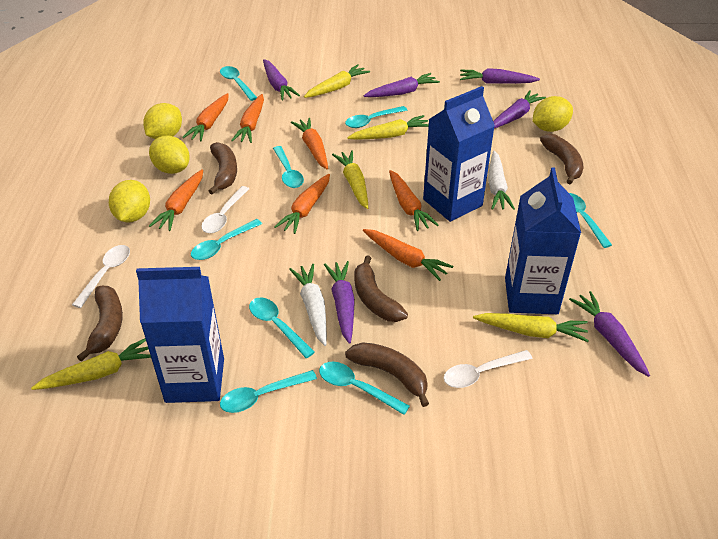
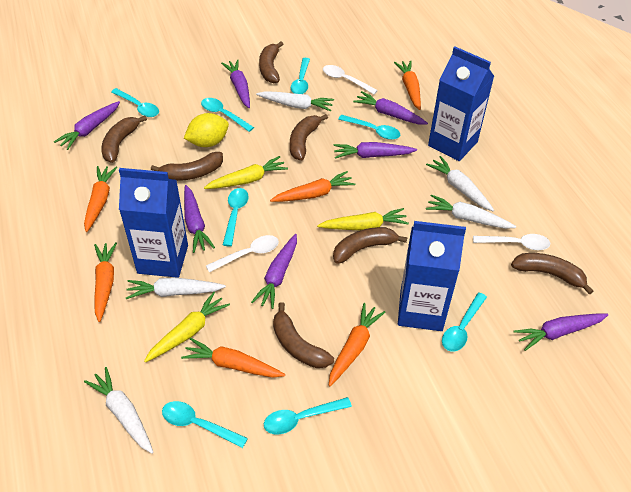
brown banana: 5 -> 7
orange carrot: 7 -> 6
purple carrot: 6 -> 7
white carrot: 2 -> 5
yellow carrot: 5 -> 3
yellow lemon: 4 -> 1

